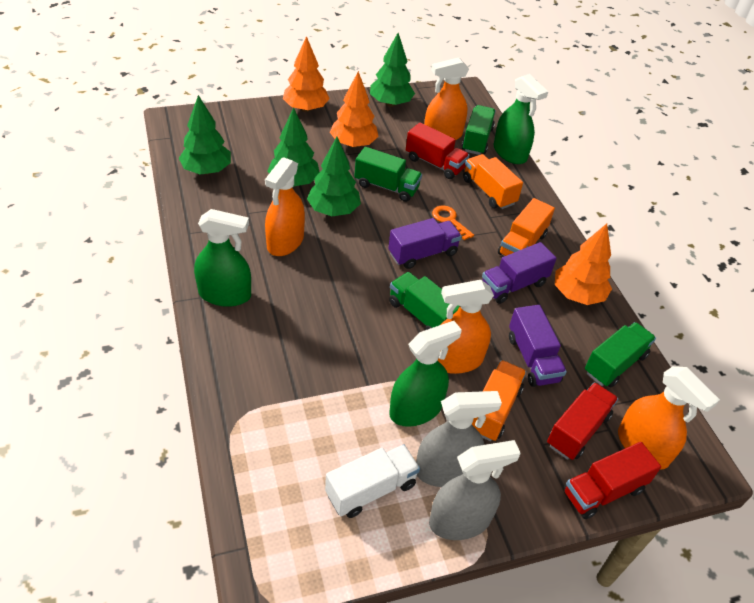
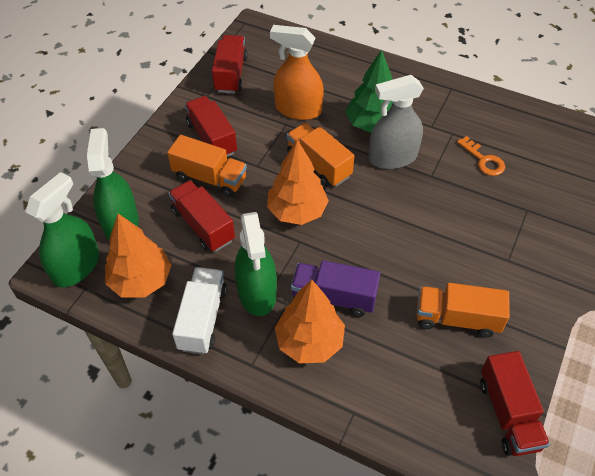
green tree: 4 -> 1
green truck: 4 -> 0
grey spray bottle: 2 -> 1
orange spray bottle: 4 -> 1
purple truck: 3 -> 1
red truck: 3 -> 4

